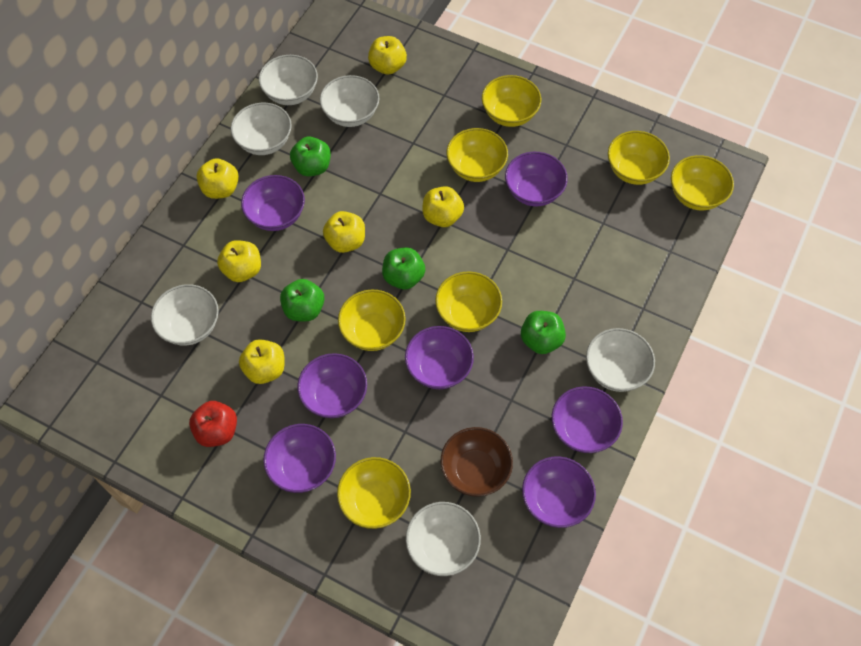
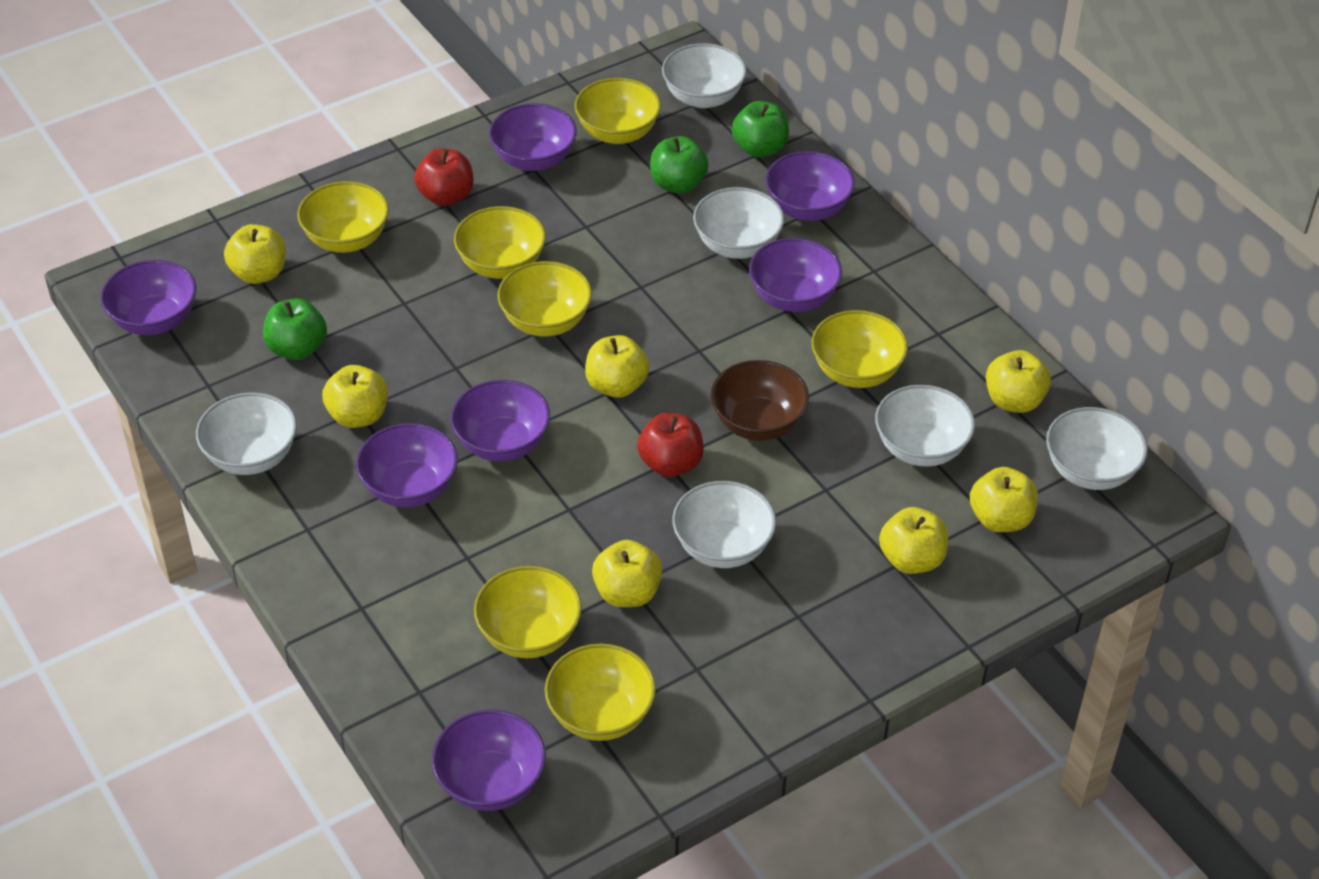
green apple: 4 -> 3
red apple: 1 -> 2
yellow apple: 6 -> 7

